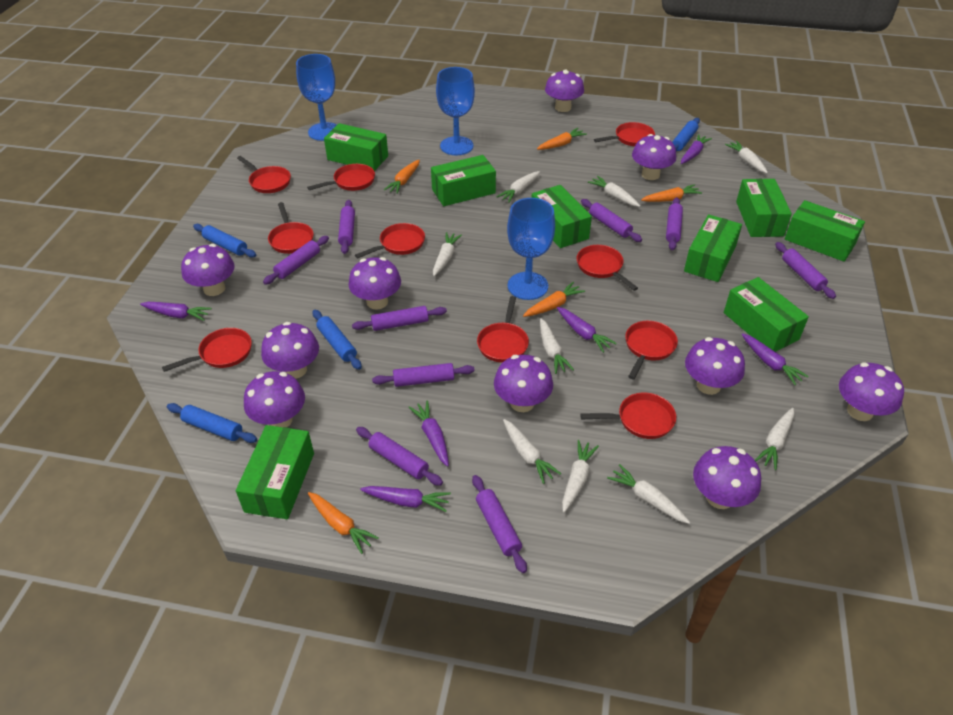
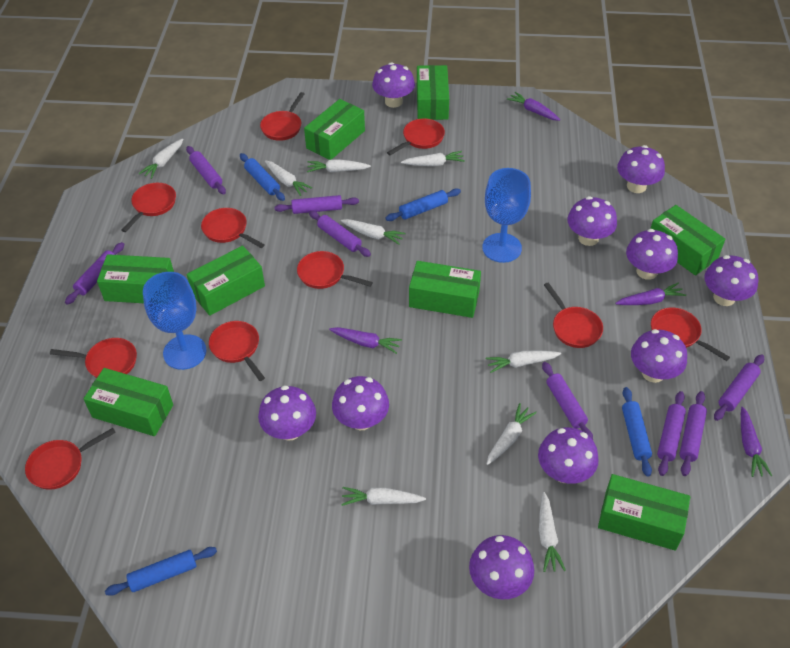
blue goblet: 3 -> 2
orange carrot: 5 -> 0
purple carrot: 6 -> 4
purple rolling pin: 9 -> 8

